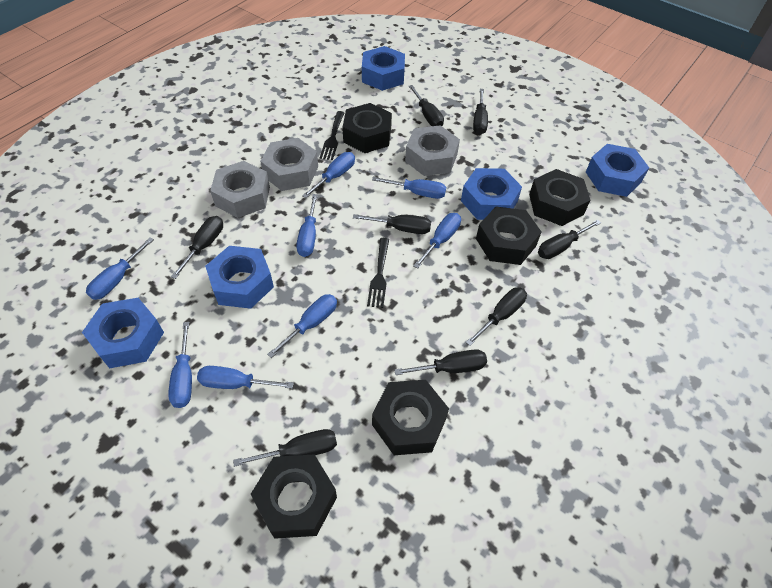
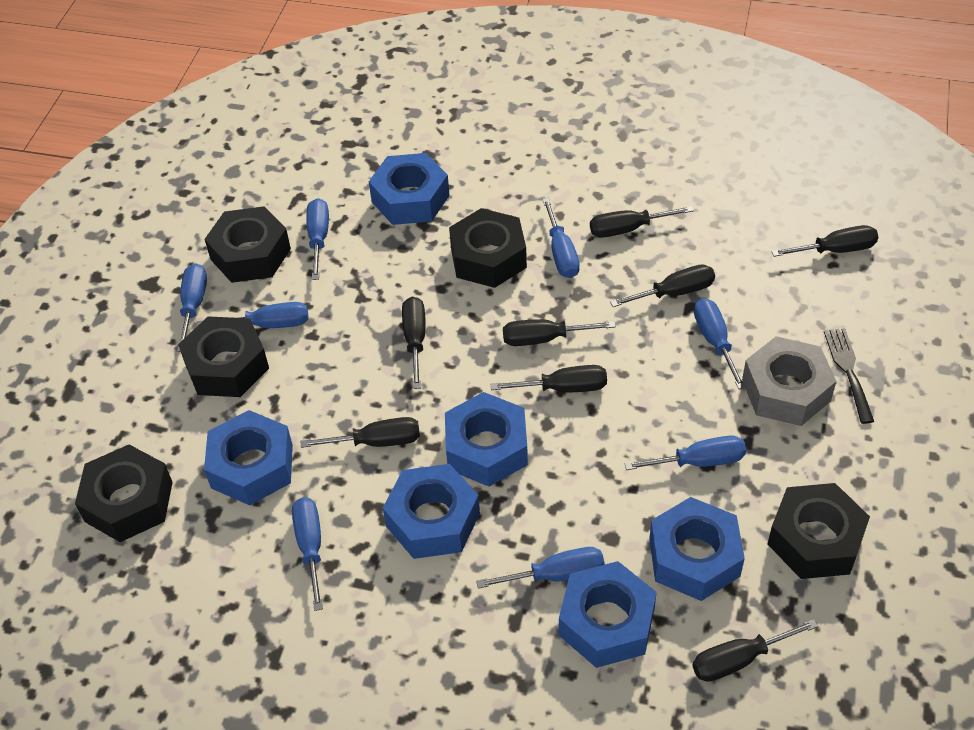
black fork: 2 -> 1
blue nut: 5 -> 6
grey nut: 3 -> 1

